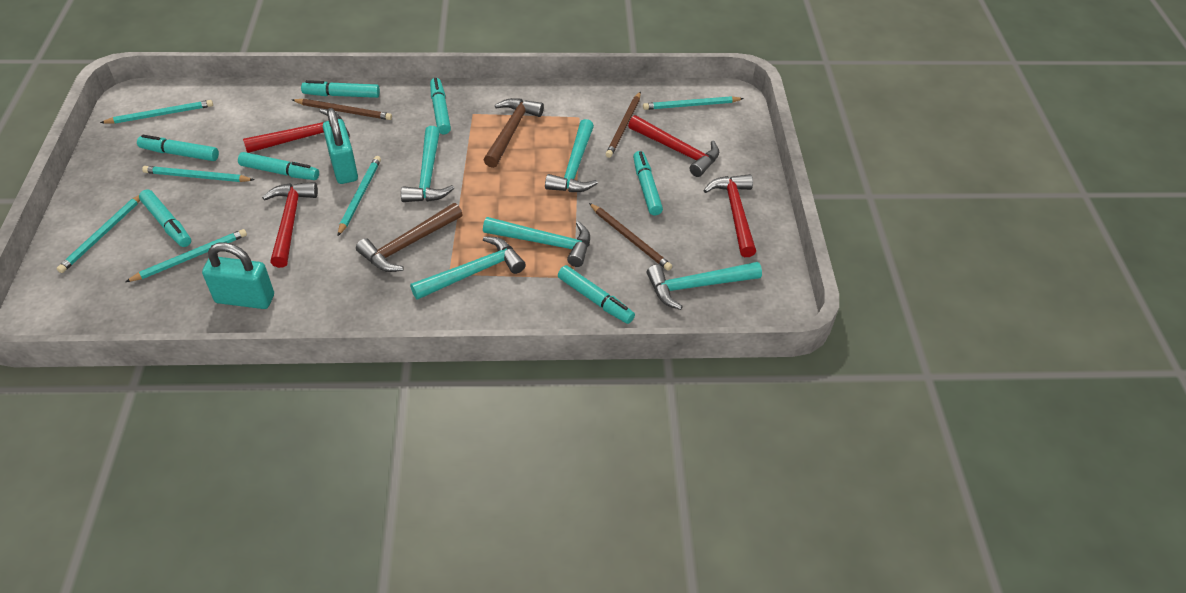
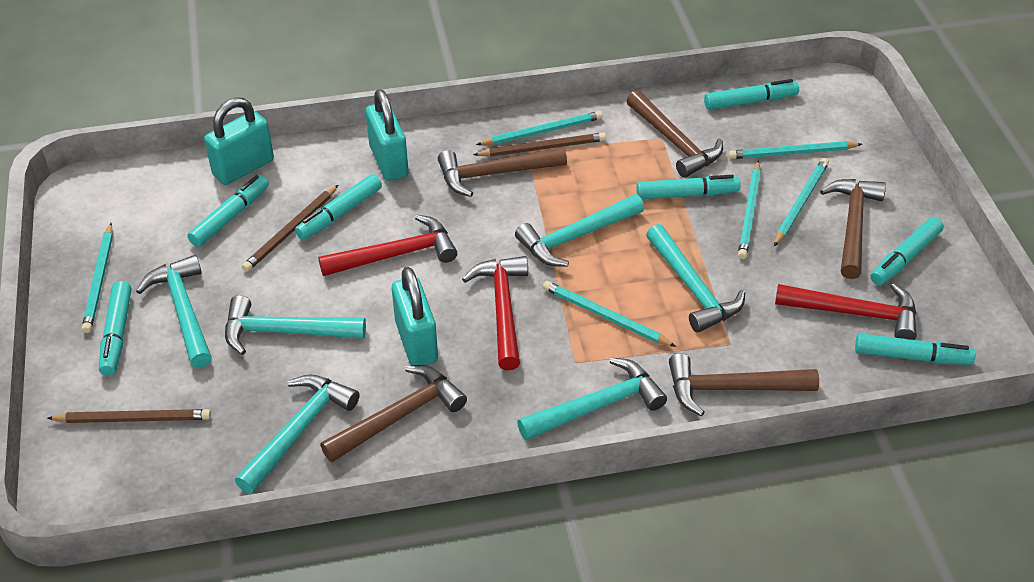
brown hammer: 2 -> 5
red hammer: 4 -> 3
turquoise hammer: 5 -> 6
turquoise padlock: 2 -> 3

